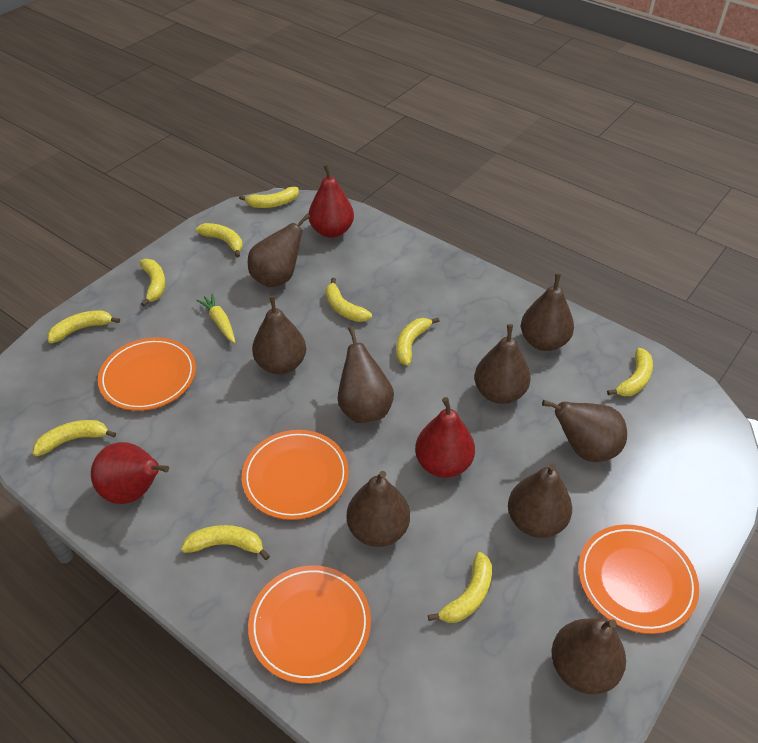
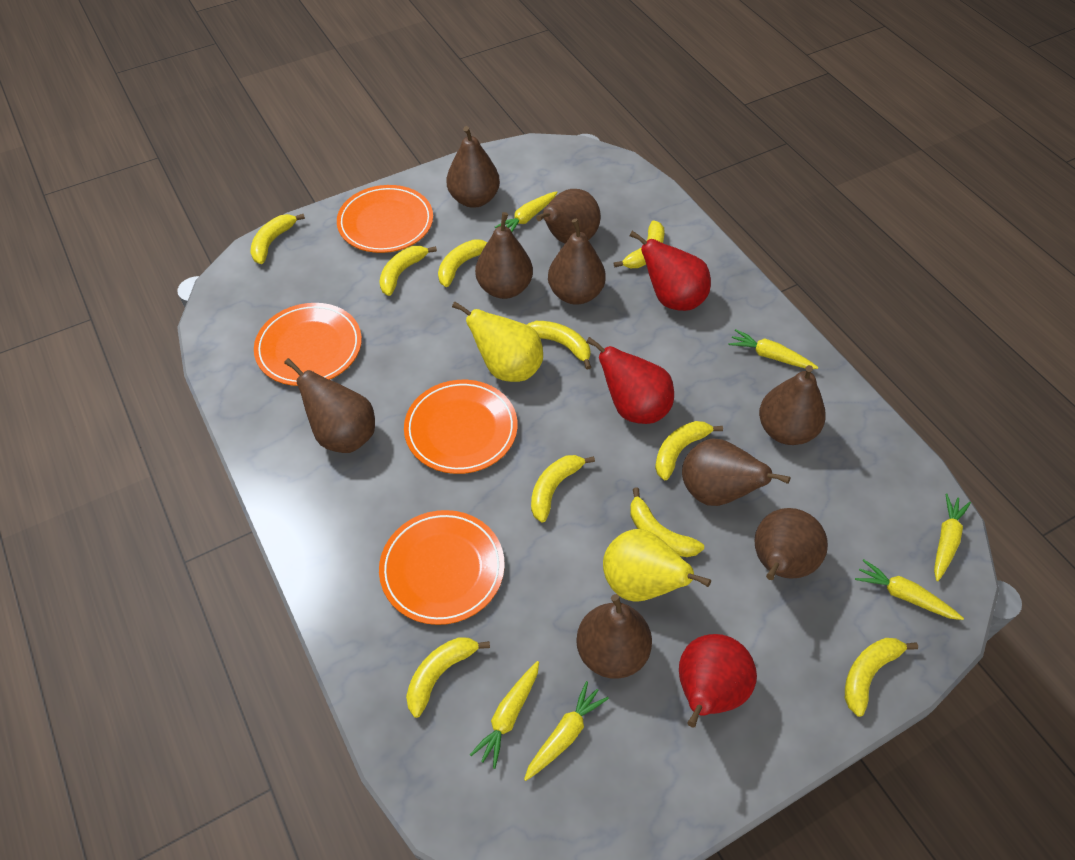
yellow carrot: 1 -> 6
yellow pear: 0 -> 2

